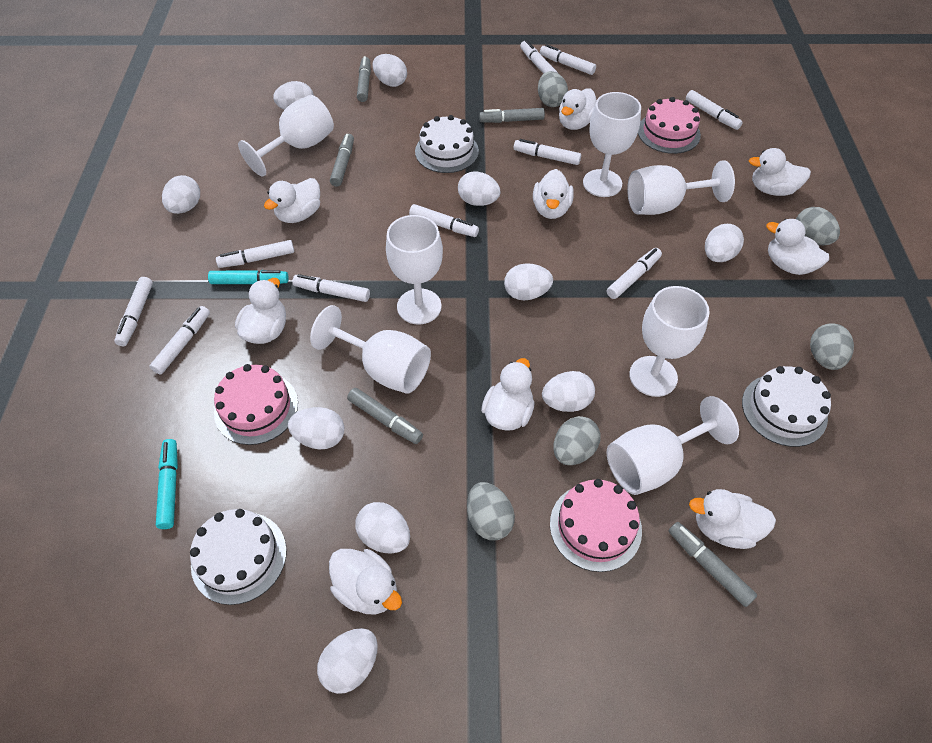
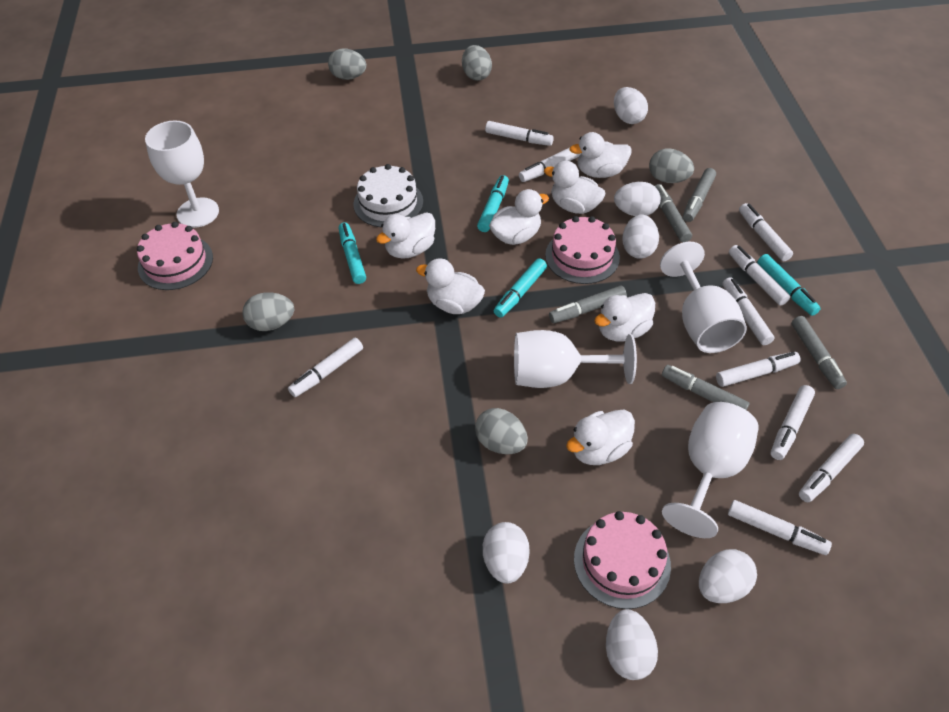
turquoise marker: 2 -> 4
white cake: 3 -> 1
white duck: 9 -> 7
white egg: 10 -> 6
white goblet: 7 -> 4

